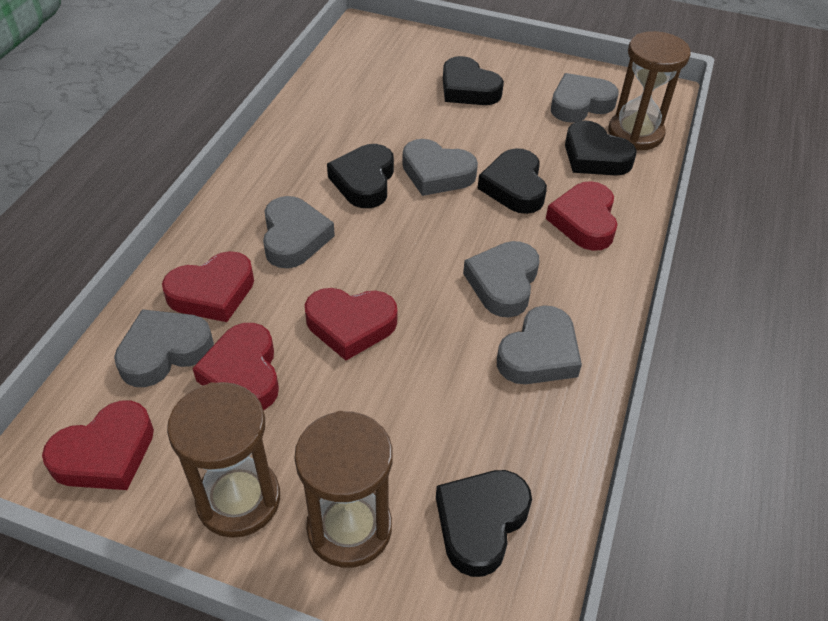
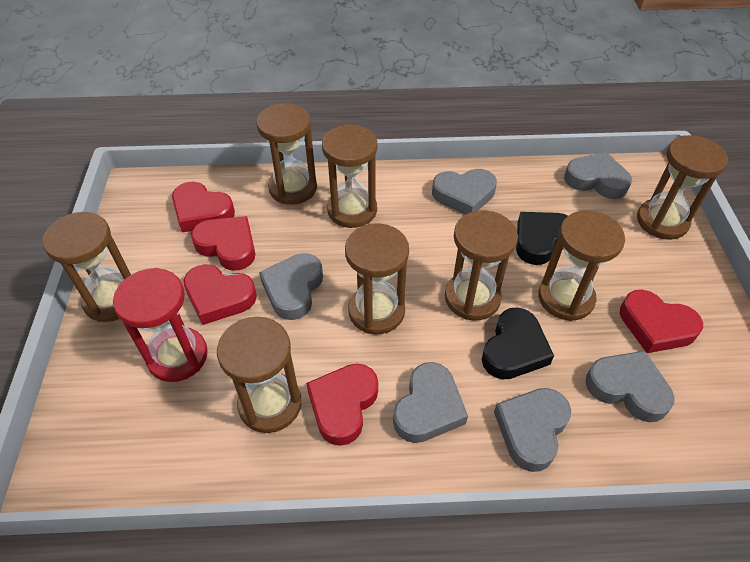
black heart: 5 -> 2
brown hourglass: 3 -> 8
red hourglass: 0 -> 1

